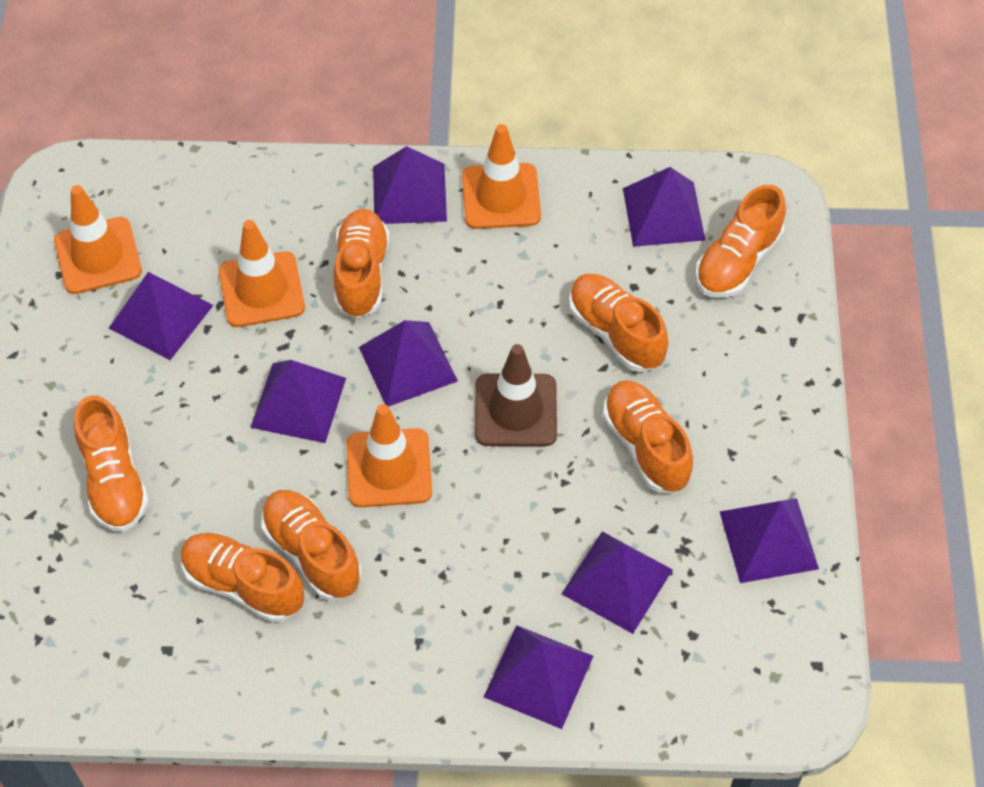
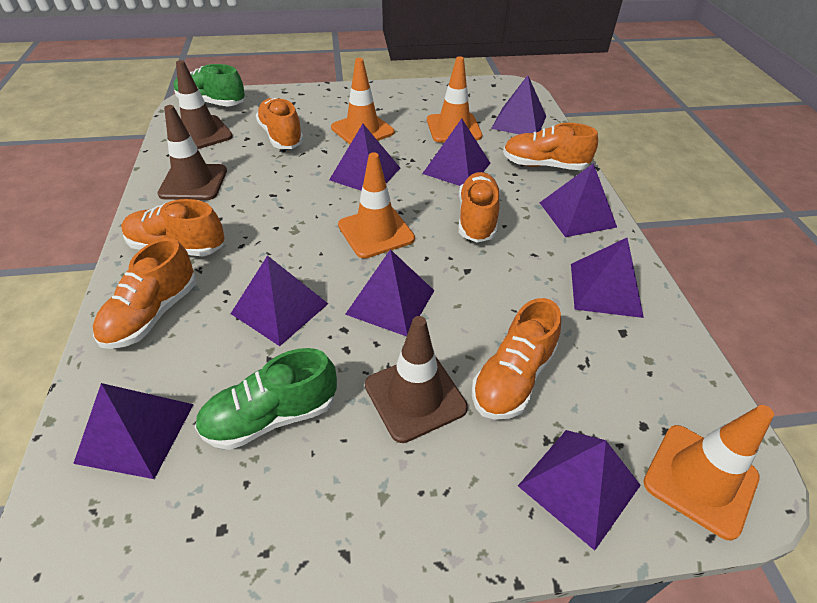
brown traffic cone: 1 -> 3
green shoe: 0 -> 2
orange shoe: 7 -> 6
purple pyramid: 8 -> 9

